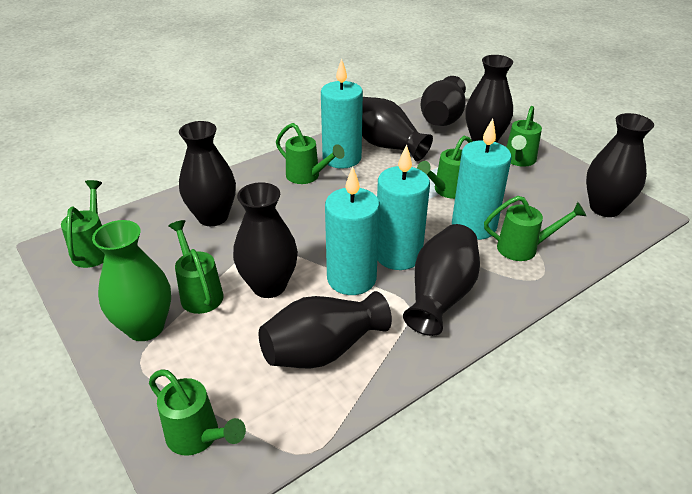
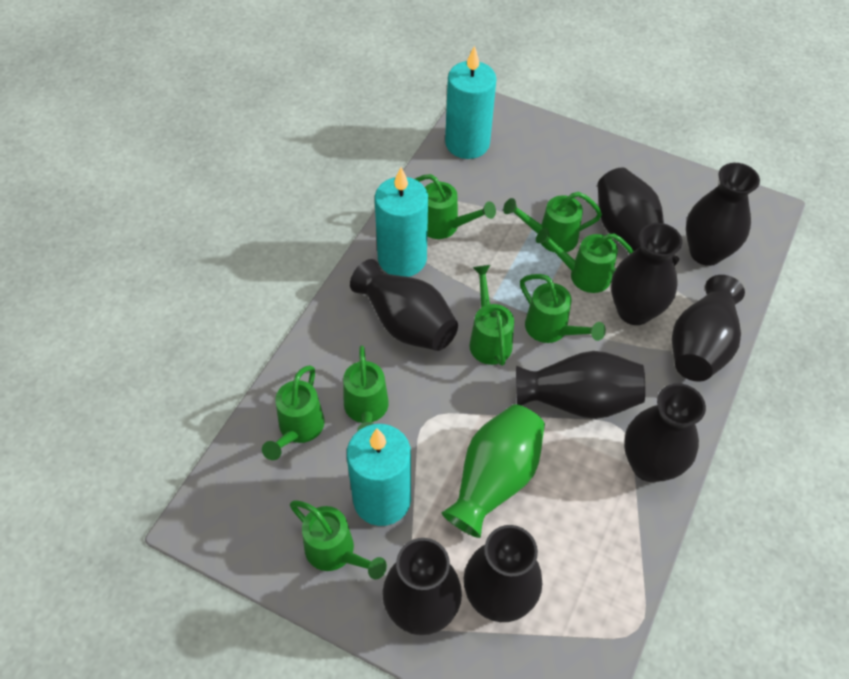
black vase: 8 -> 9
green watering can: 7 -> 8
turquoise candle: 4 -> 3

